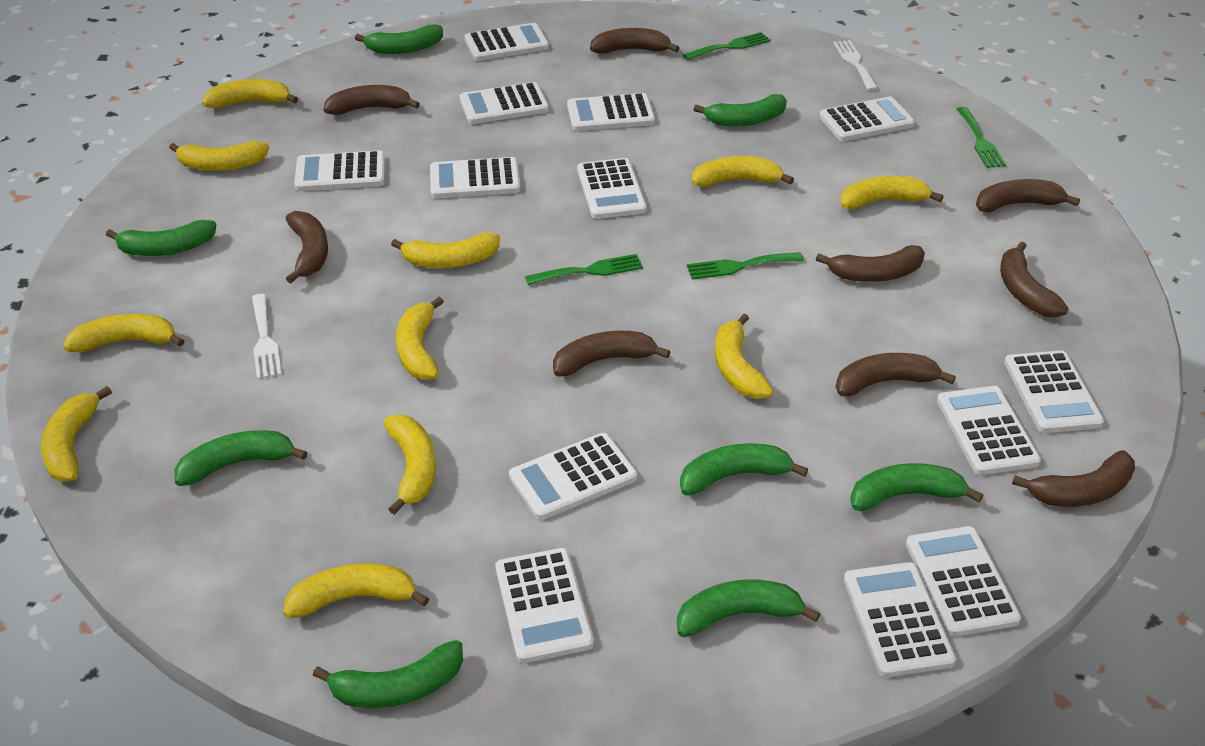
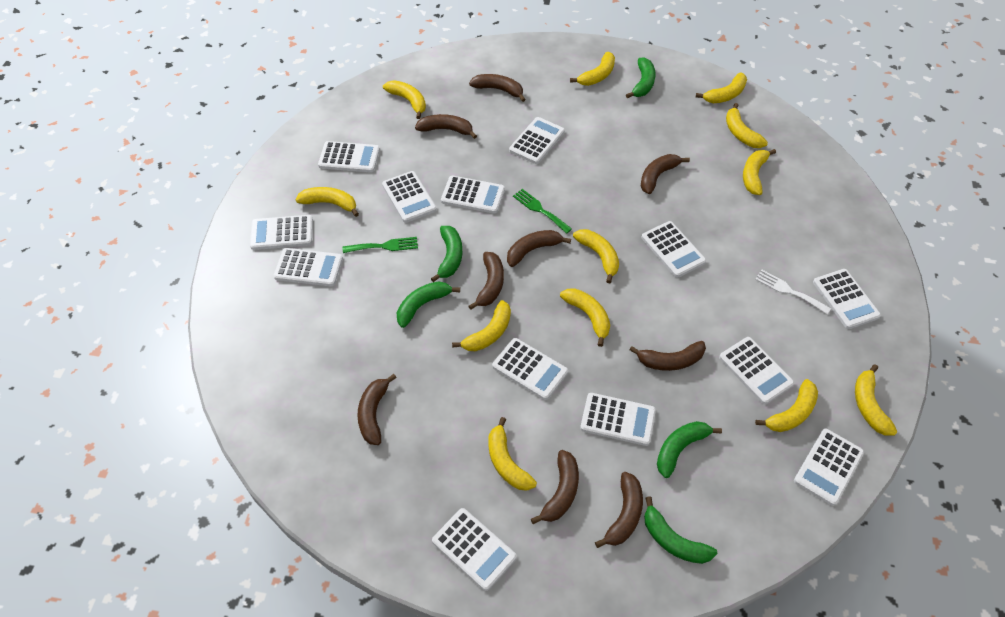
green banana: 8 -> 5
green fork: 4 -> 2
white fork: 2 -> 1
yellow banana: 11 -> 12

